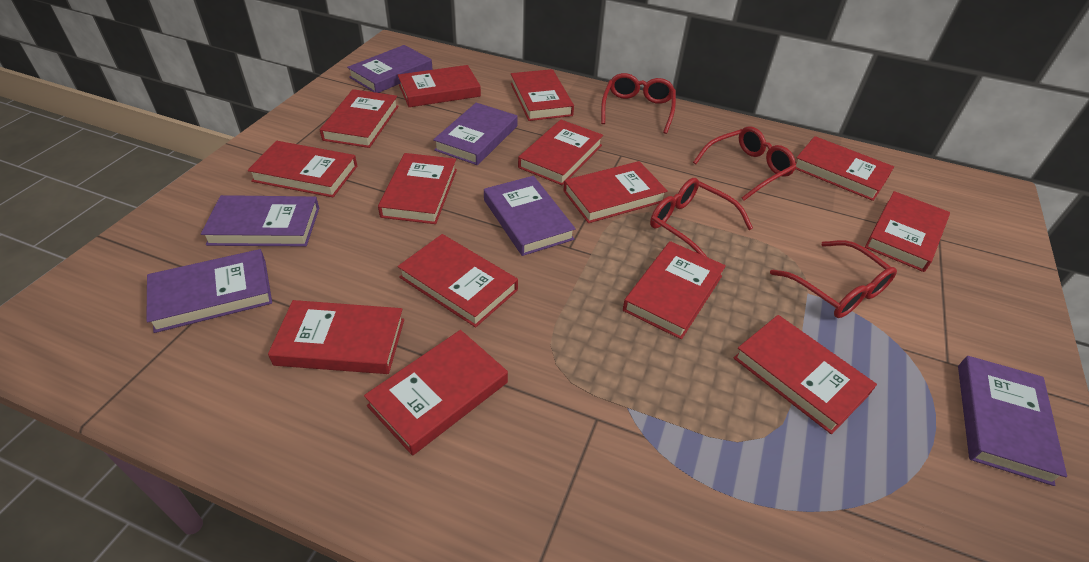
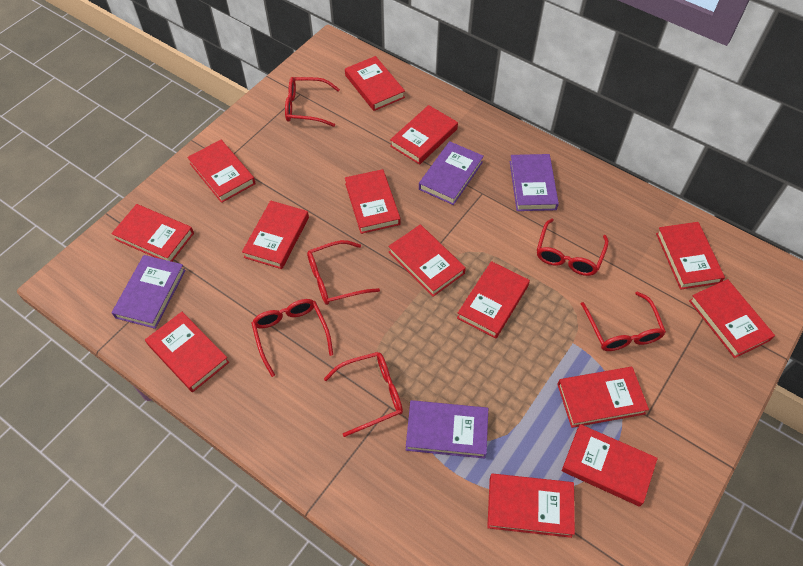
purple book: 6 -> 4
red glasses: 4 -> 6

